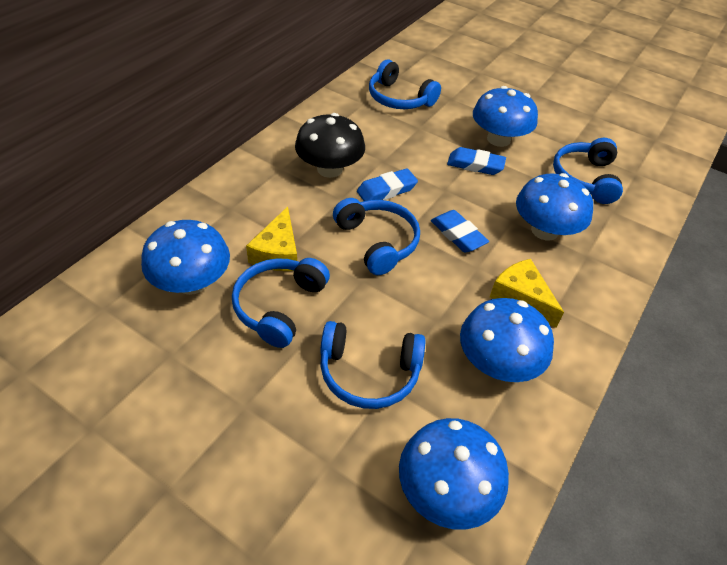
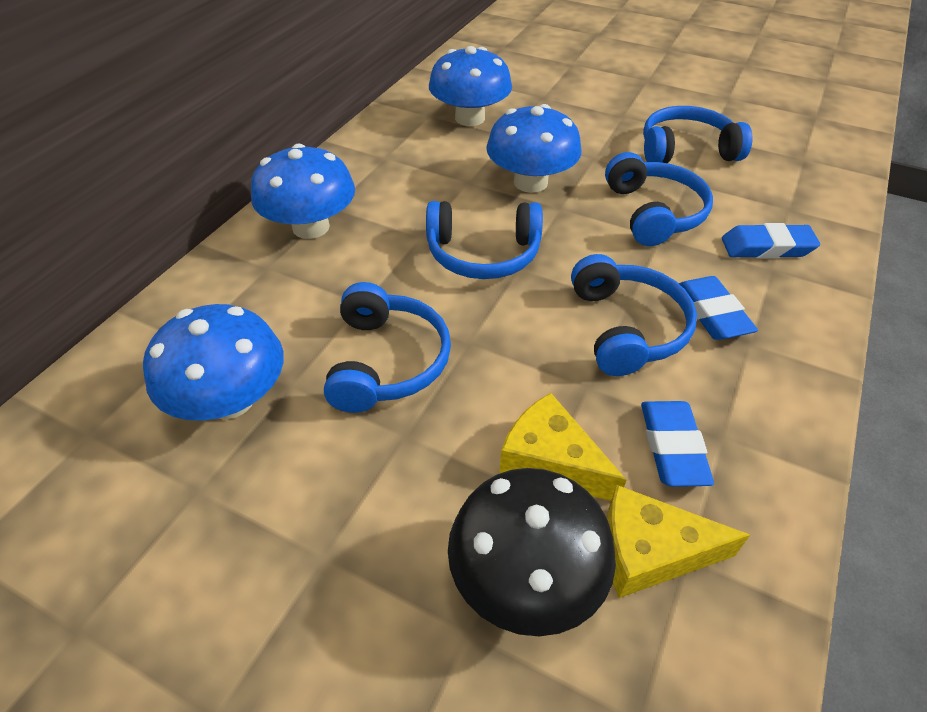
blue mushroom: 5 -> 4

